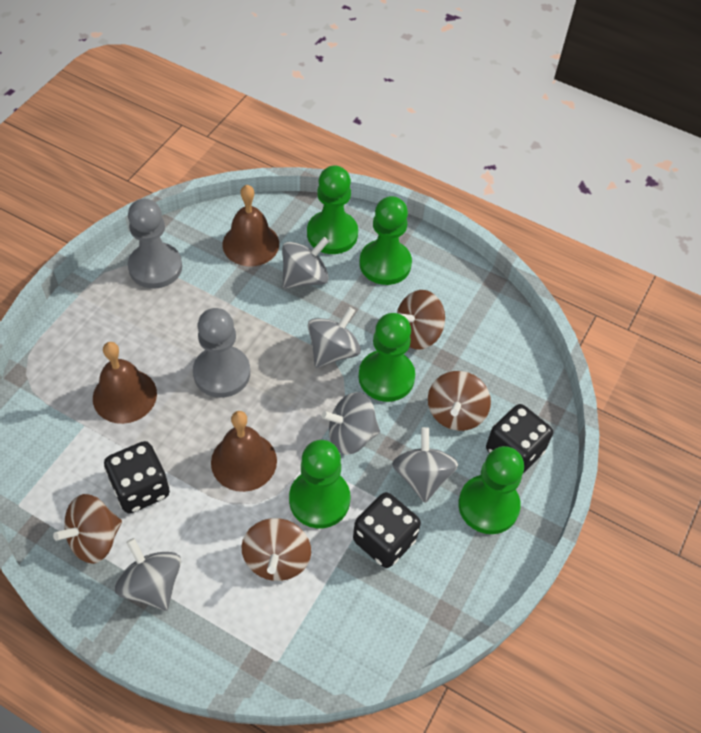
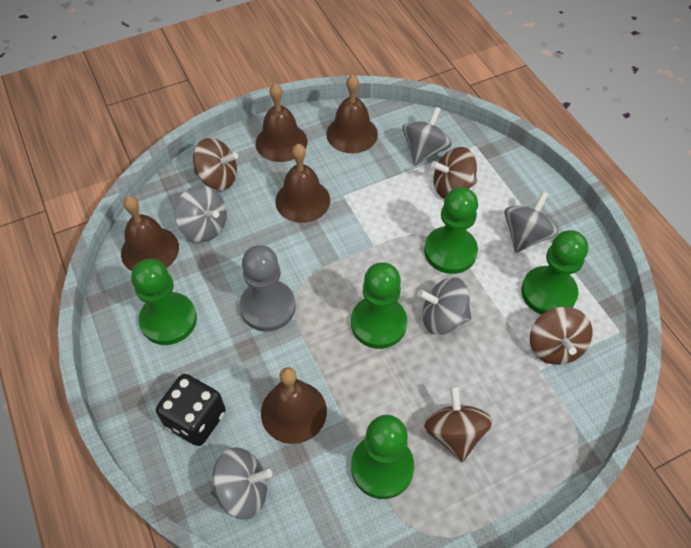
black dice: 3 -> 1
brown bell: 3 -> 5
grey pawn: 2 -> 1

